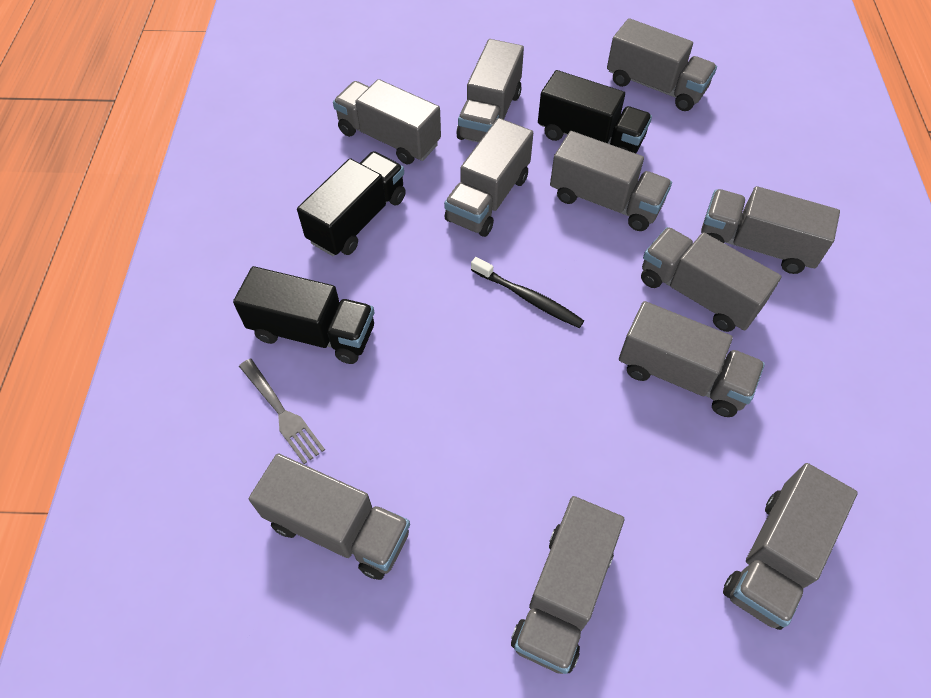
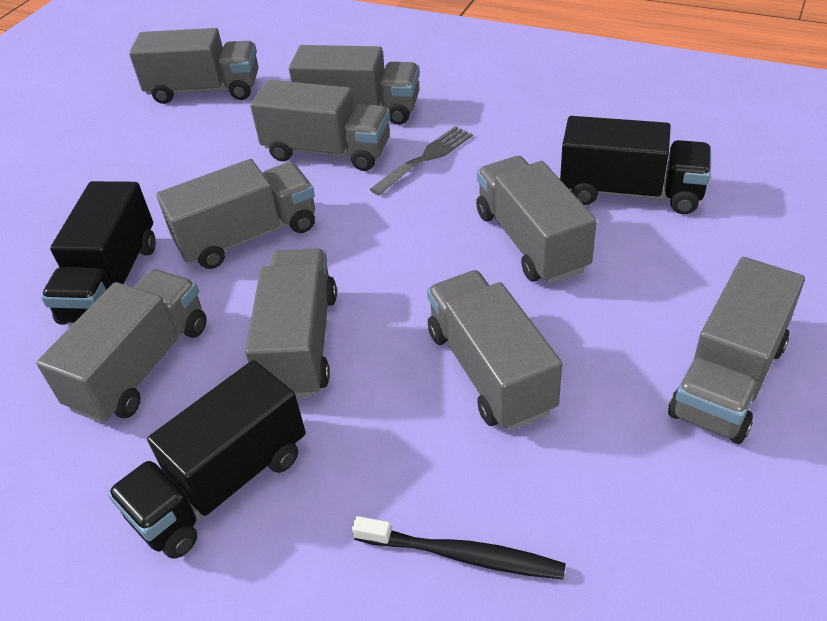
grey truck: 11 -> 9

